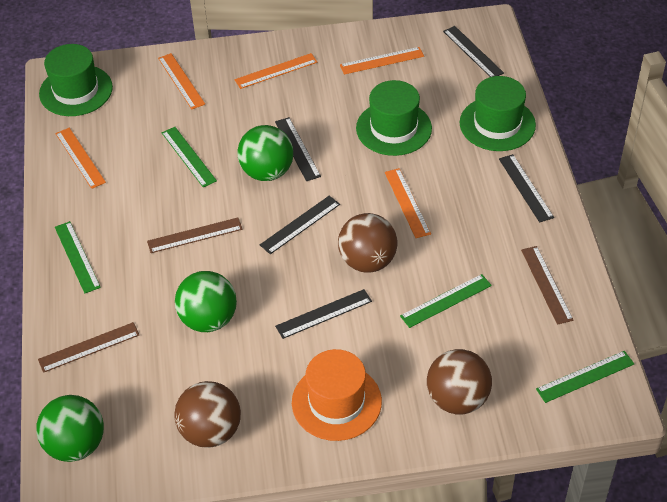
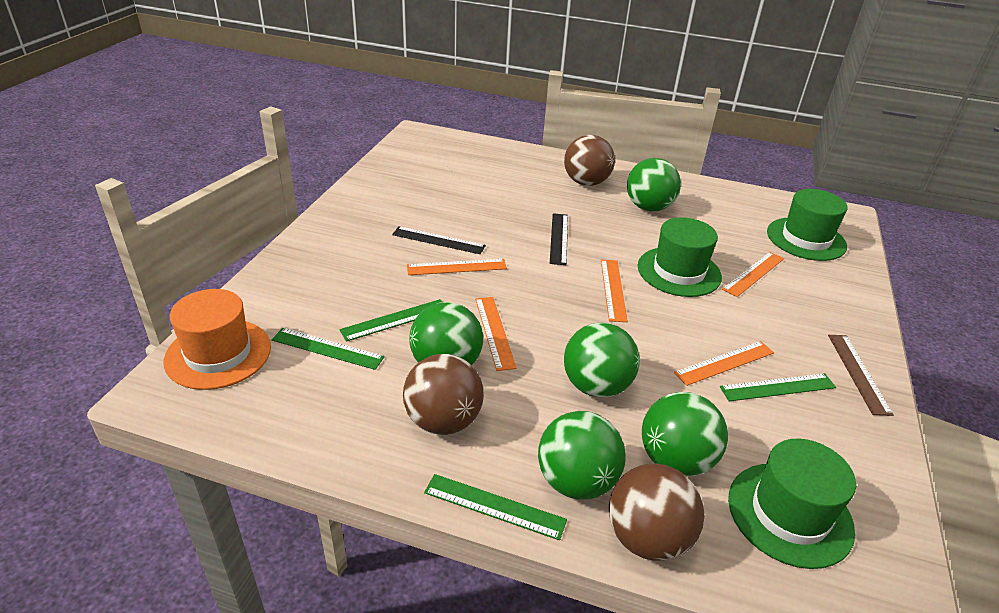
black ruler: 5 -> 2
brown ruler: 3 -> 1
green ball: 3 -> 5

